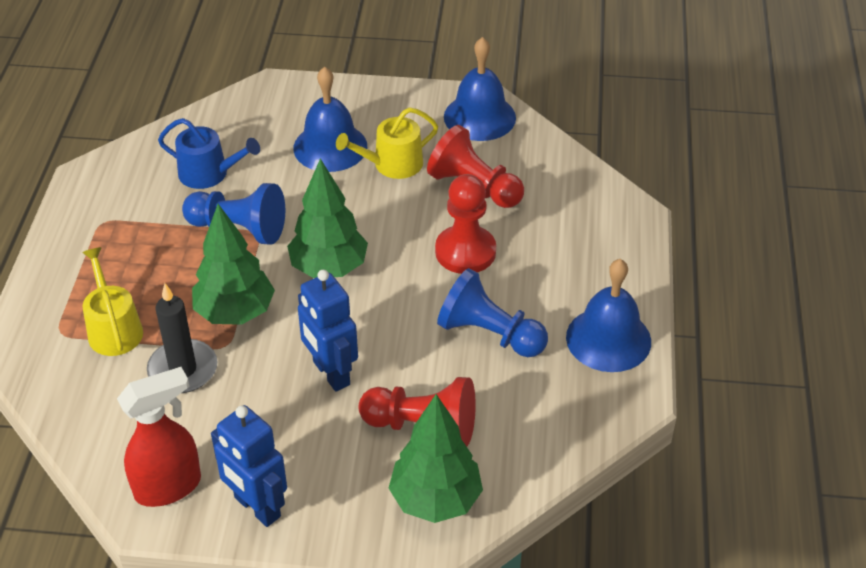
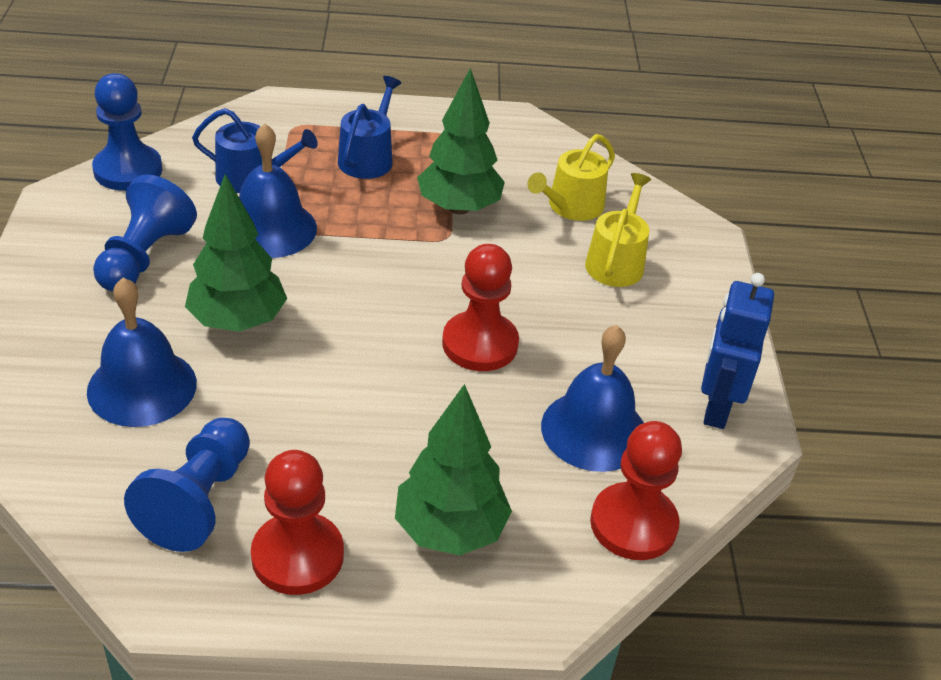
black candle: 1 -> 0
blue pawn: 2 -> 3
blue robot: 2 -> 1
blue watering can: 1 -> 2
red spray bottle: 1 -> 0

